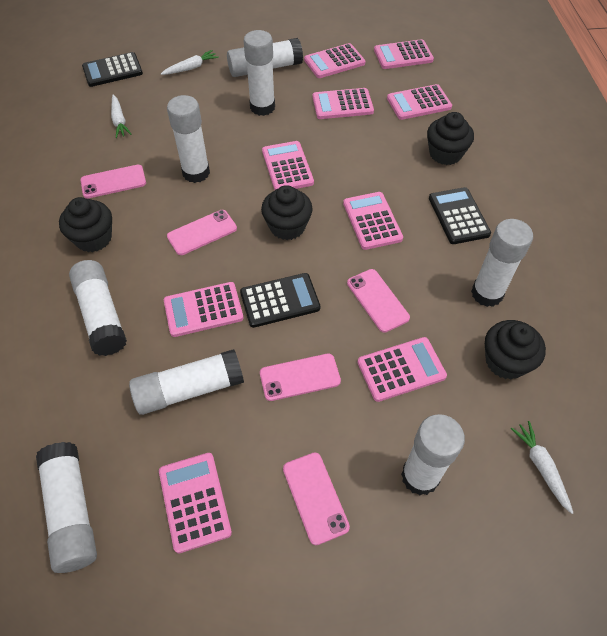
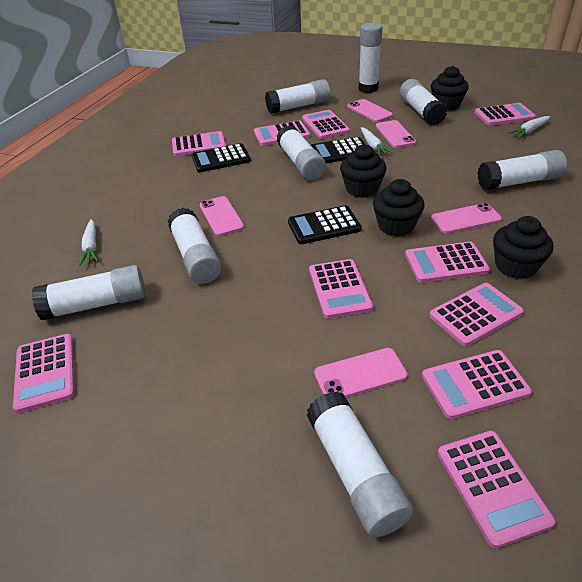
pink calculator: 9 -> 10

